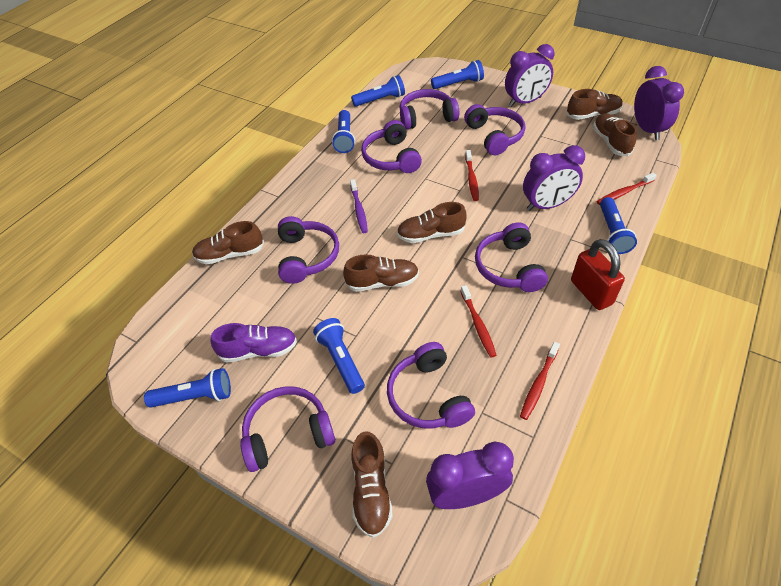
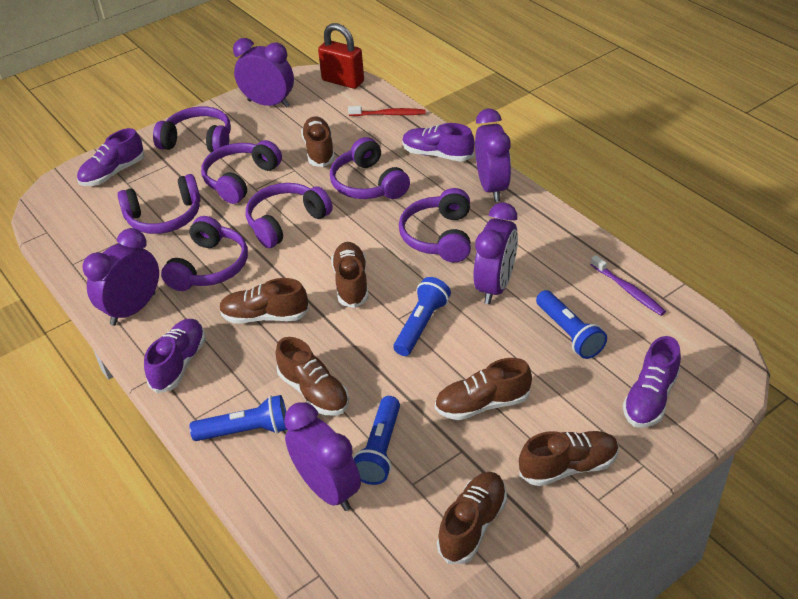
blue flashlight: 6 -> 4
brown shoe: 6 -> 7
purple clock: 4 -> 5
purple shoe: 1 -> 4
red toothbrush: 4 -> 1

